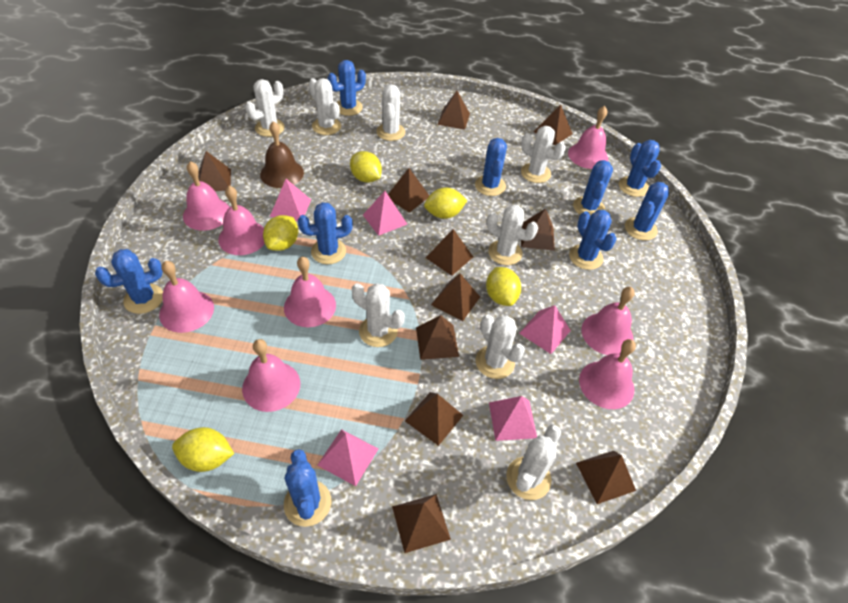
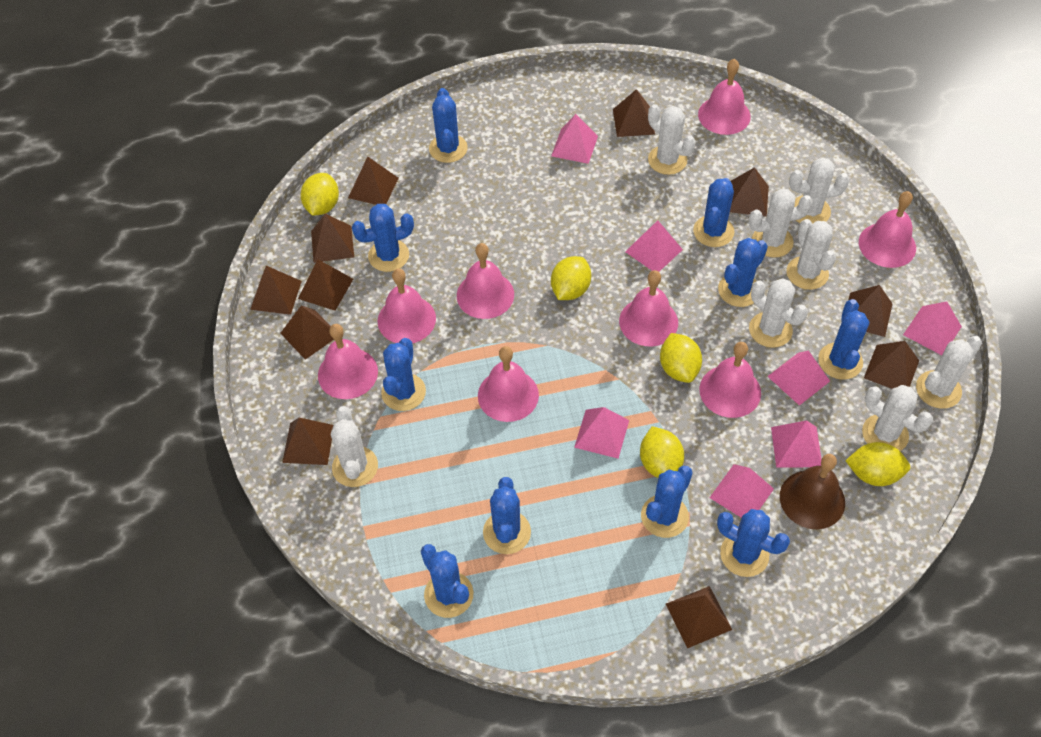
blue cactus: 9 -> 10
pink pyramid: 5 -> 7

